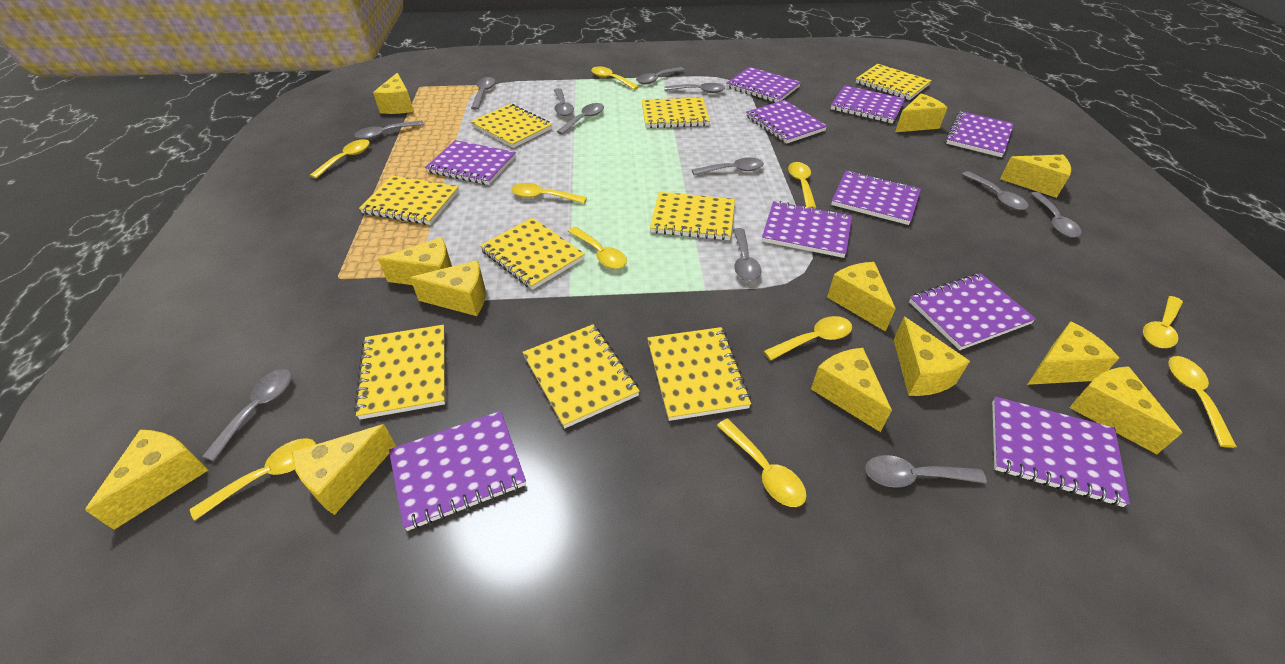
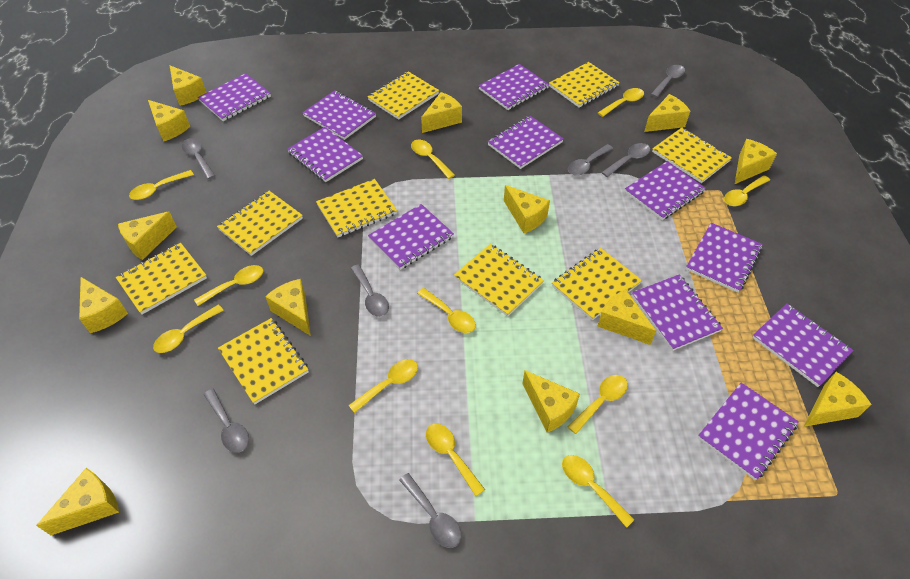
grey spoon: 12 -> 7
purple notebook: 10 -> 11
yellow cheese: 12 -> 13
yellow spoon: 10 -> 11

